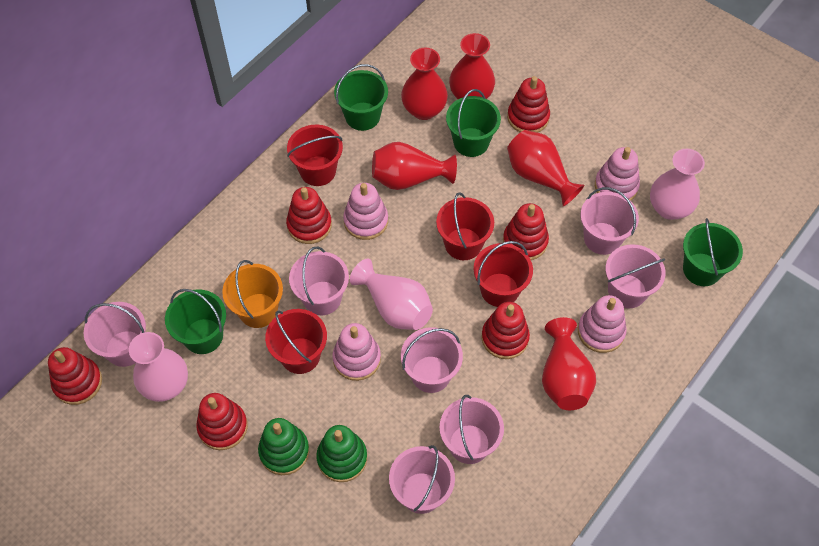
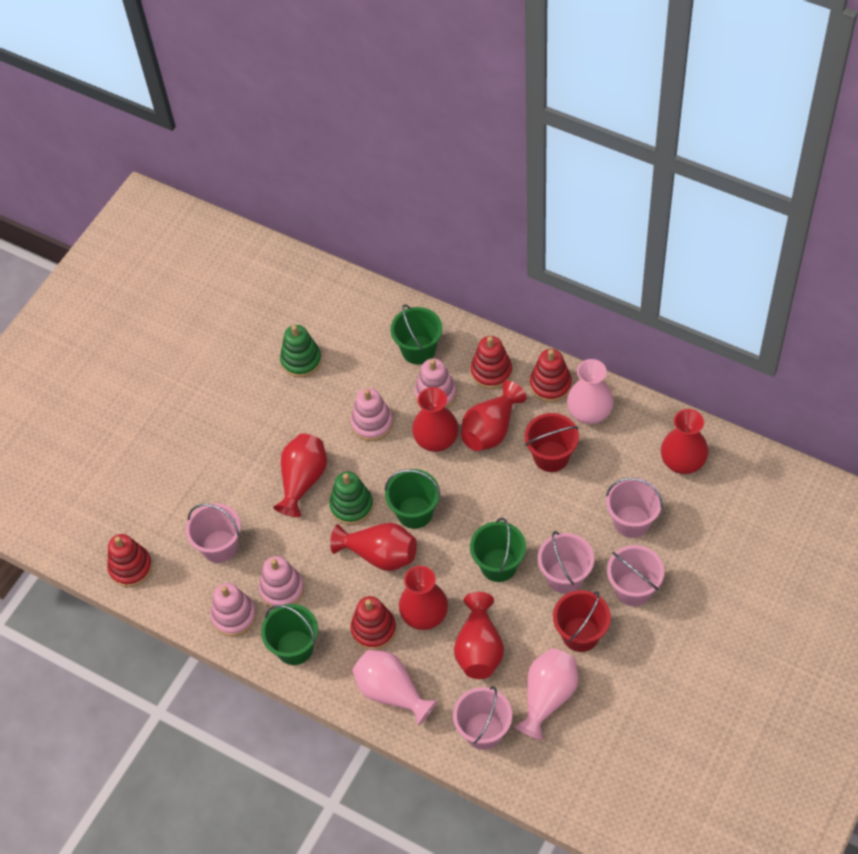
orange bucket: 1 -> 0
pink bucket: 7 -> 5
red bucket: 4 -> 2
red stacking toy: 6 -> 4
red vase: 5 -> 7

